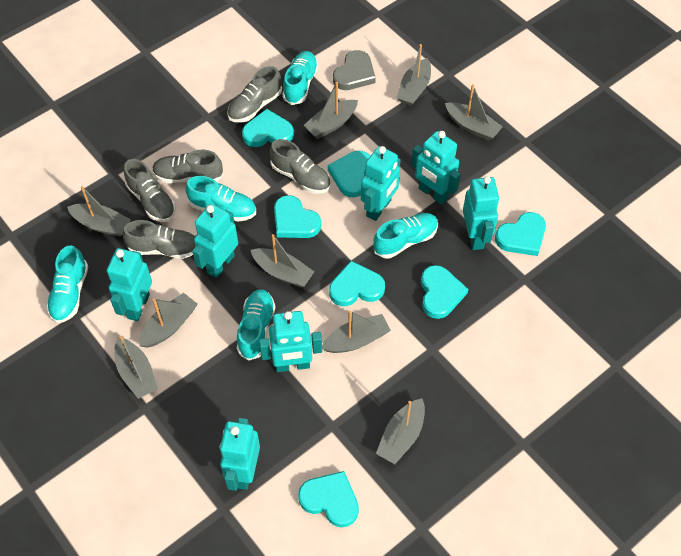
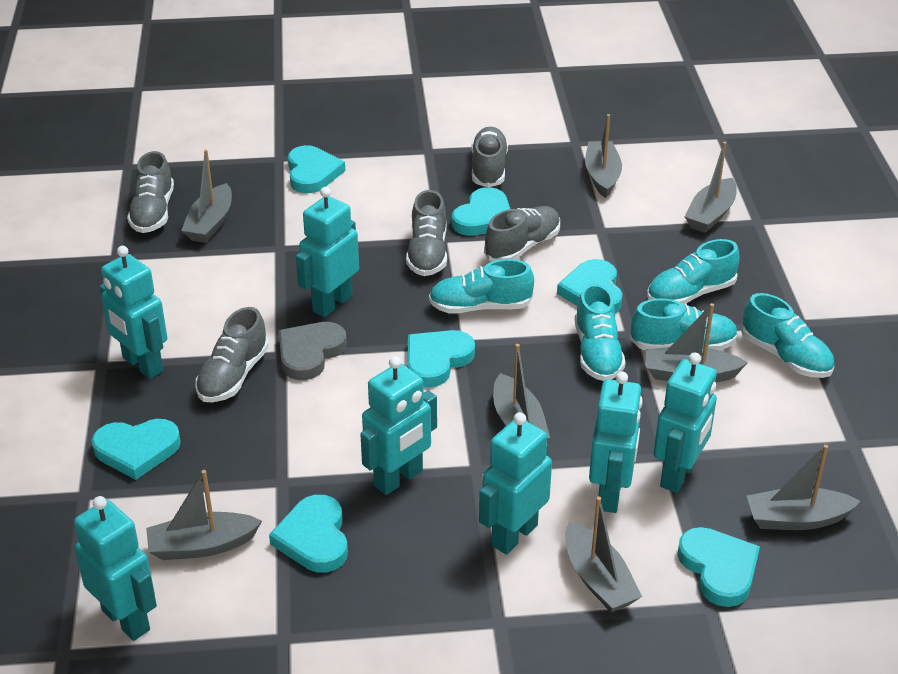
grey boat: 9 -> 8

